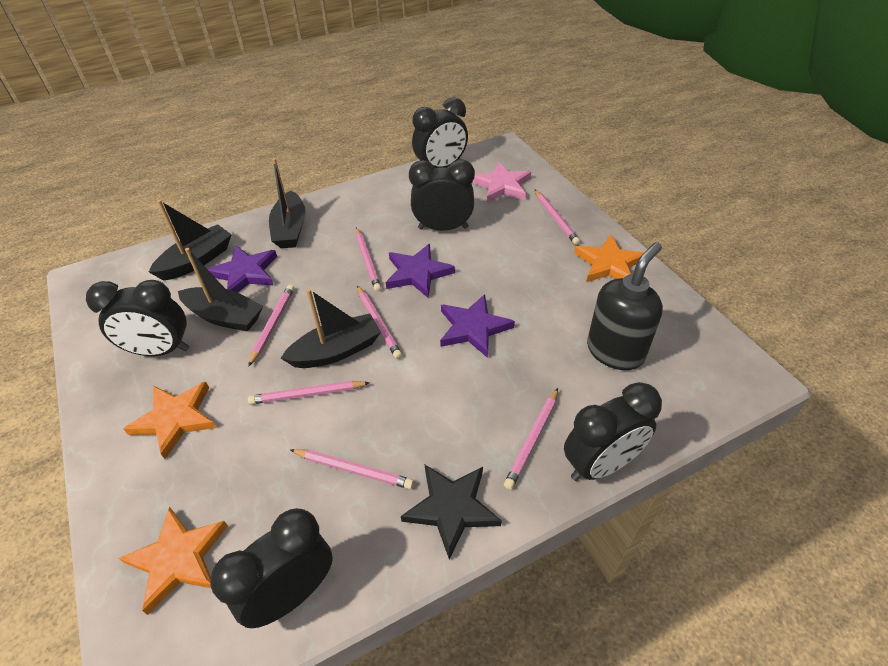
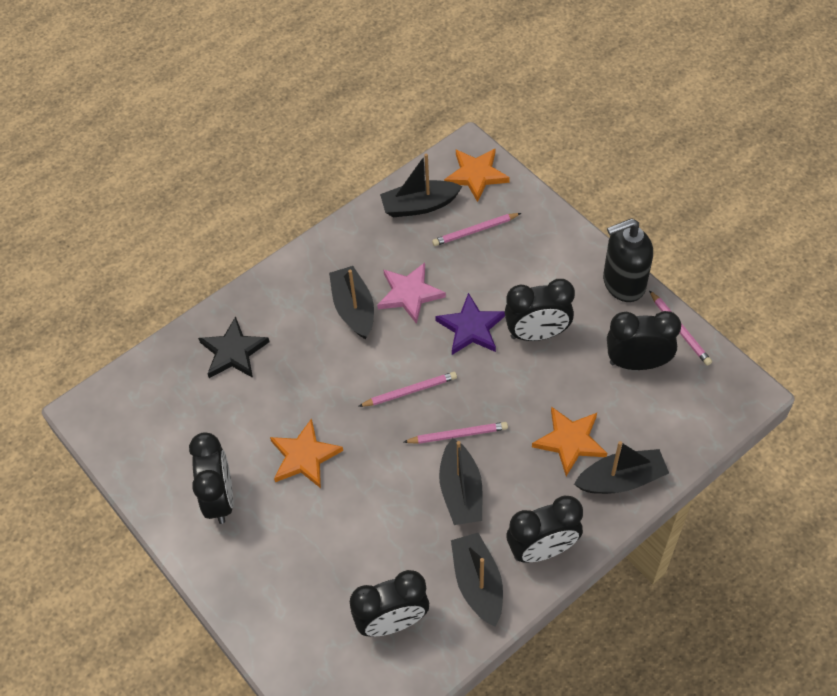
black boat: 4 -> 5
pink pencil: 7 -> 4
purple star: 3 -> 1

